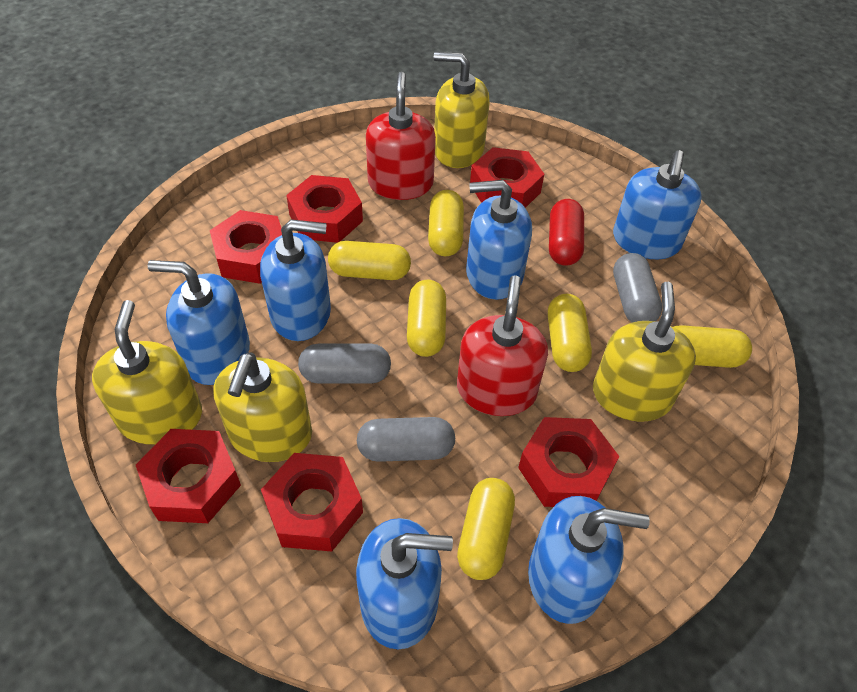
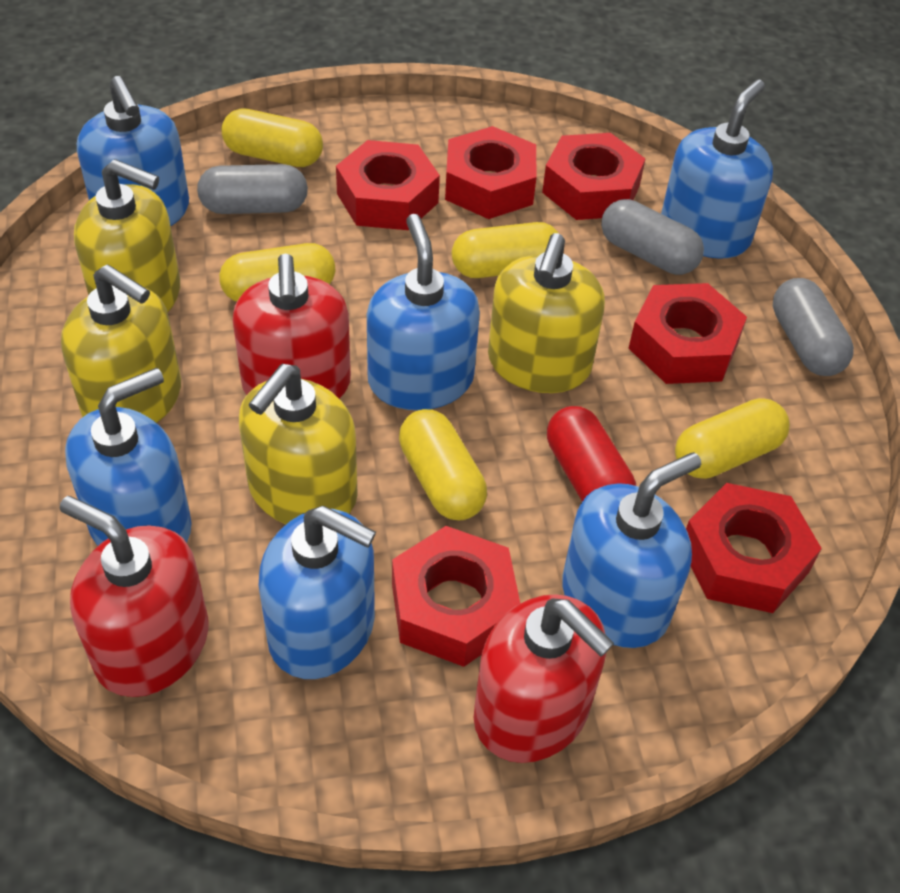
red soap dispenser: 2 -> 3
yellow capsule: 6 -> 5

